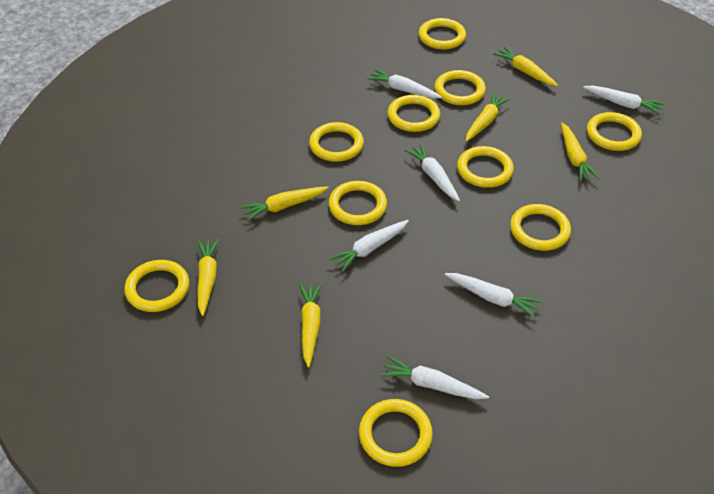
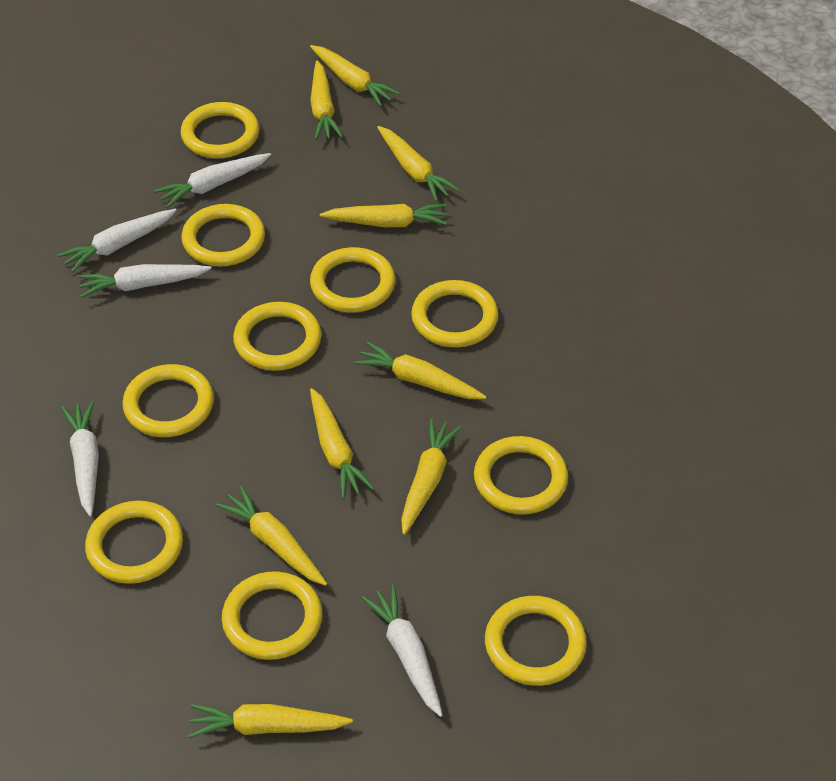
white carrot: 6 -> 5
yellow carrot: 6 -> 9

